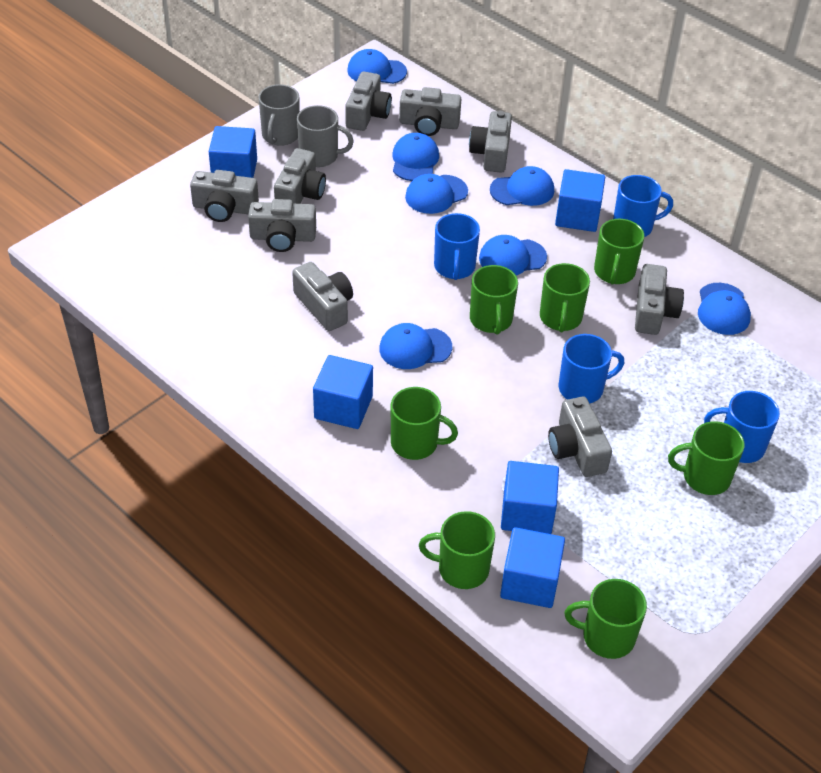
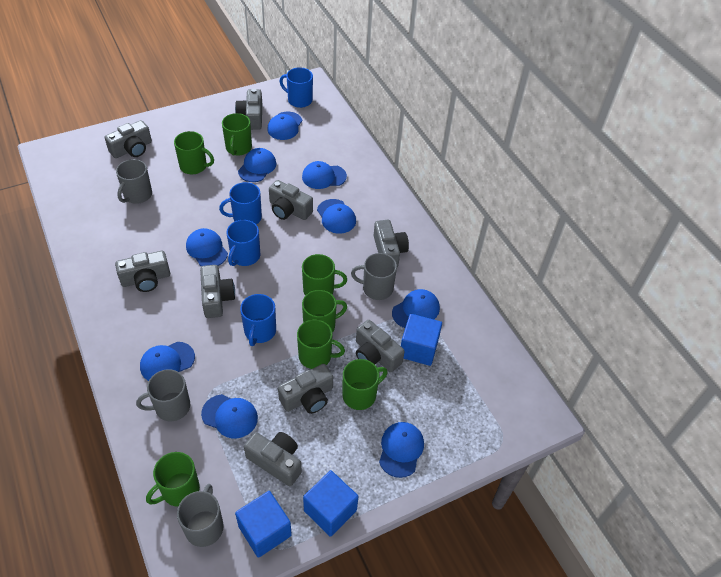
blue cap: 7 -> 9
blue cube: 5 -> 3
grey mug: 2 -> 4

